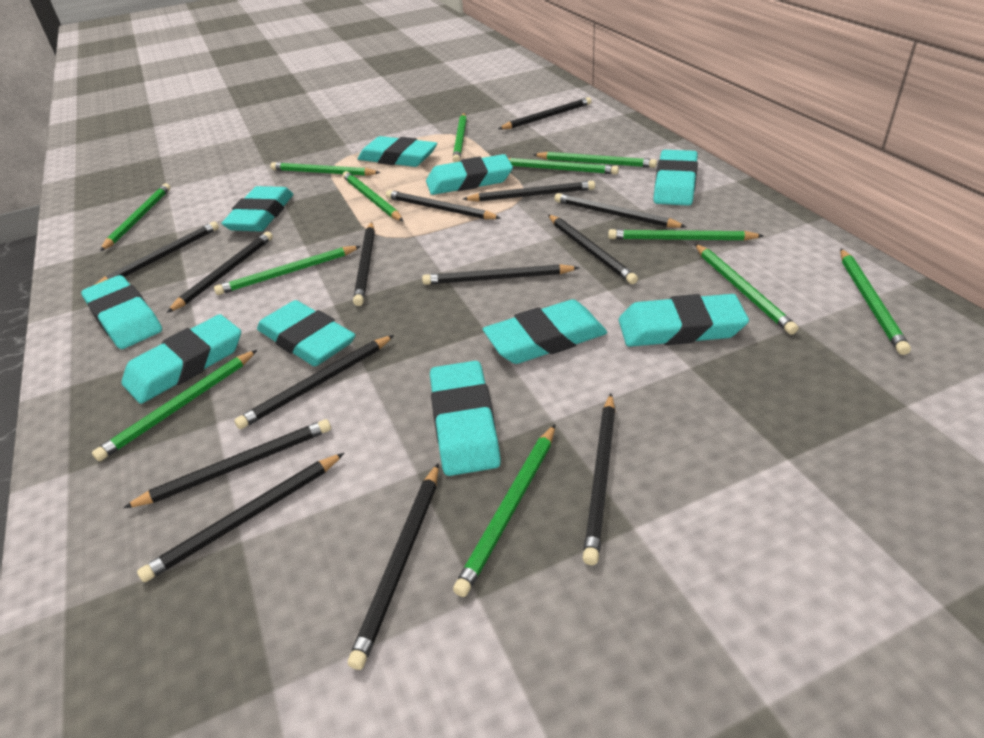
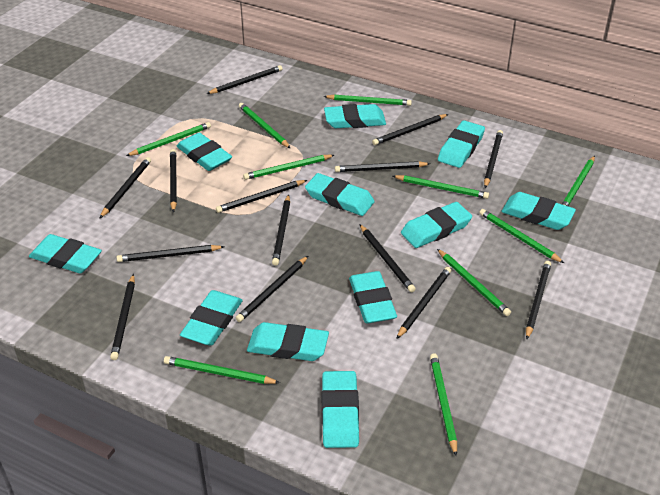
green pencil: 12 -> 10
turquoise eraser: 10 -> 11

